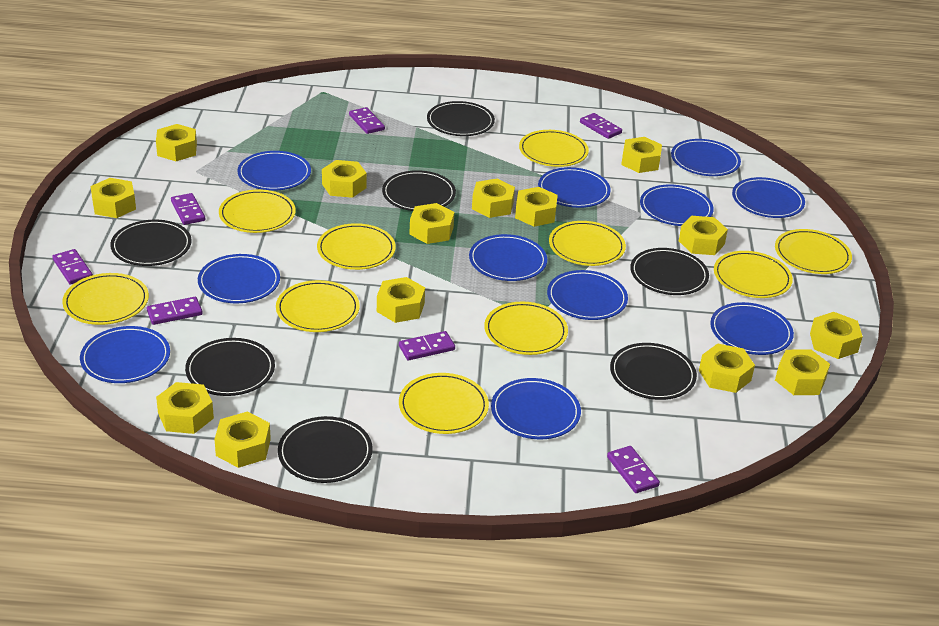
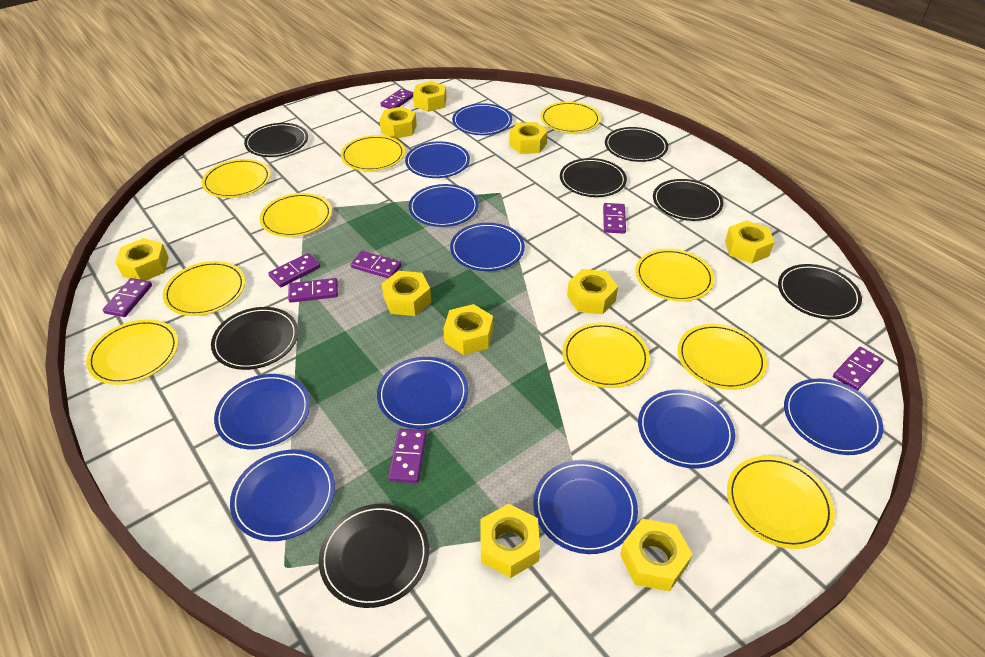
blue plate: 11 -> 10
purple domino: 7 -> 8
yellow nut: 14 -> 10

